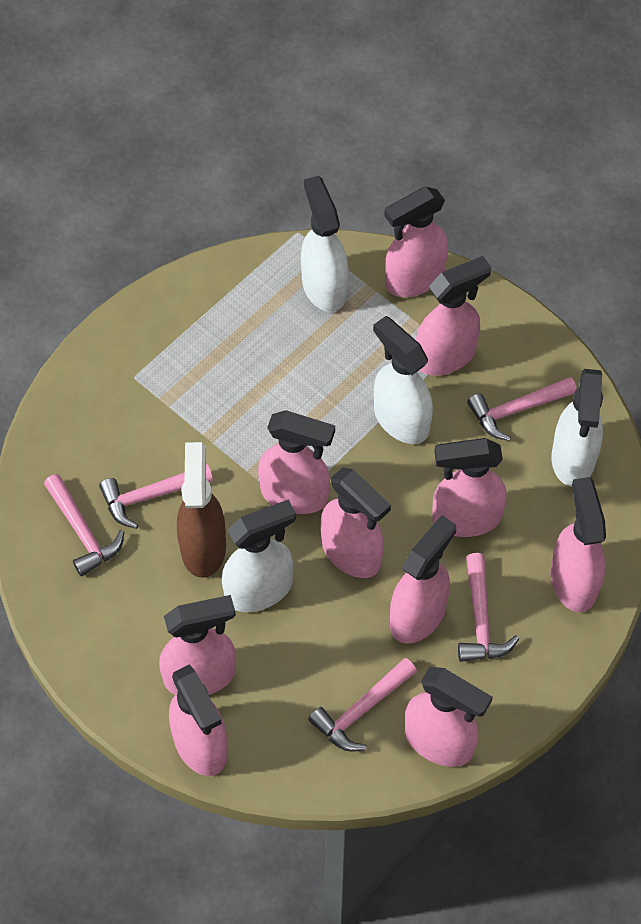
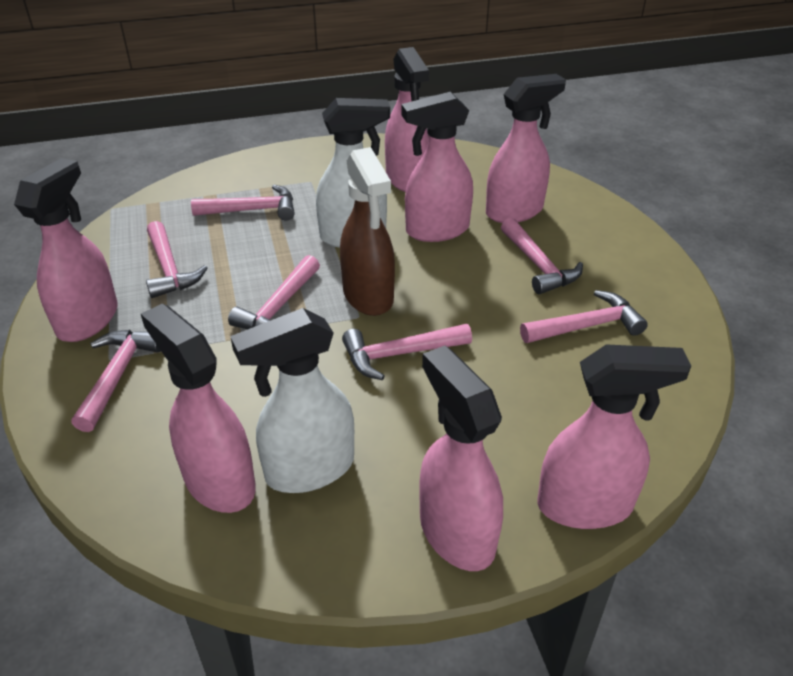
pink hammer: 5 -> 7
pink spray bottle: 10 -> 7
white spray bottle: 4 -> 2

